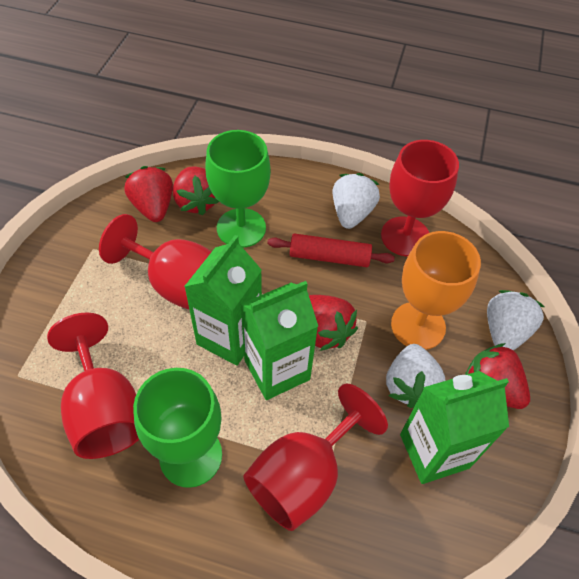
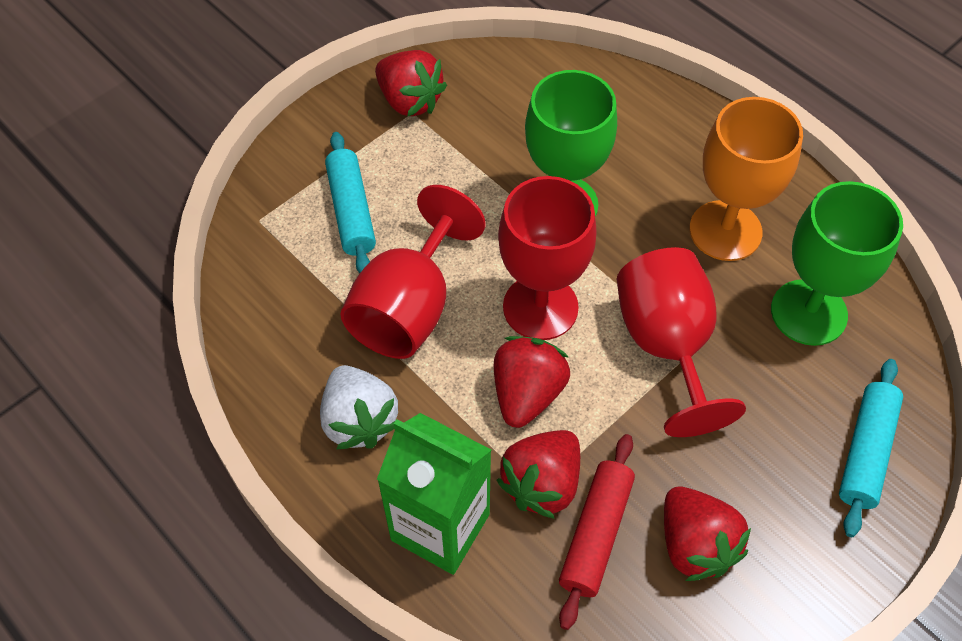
green carton: 3 -> 1
red goblet: 4 -> 3
turquoise rolling pin: 0 -> 2
white strawberry: 3 -> 1

